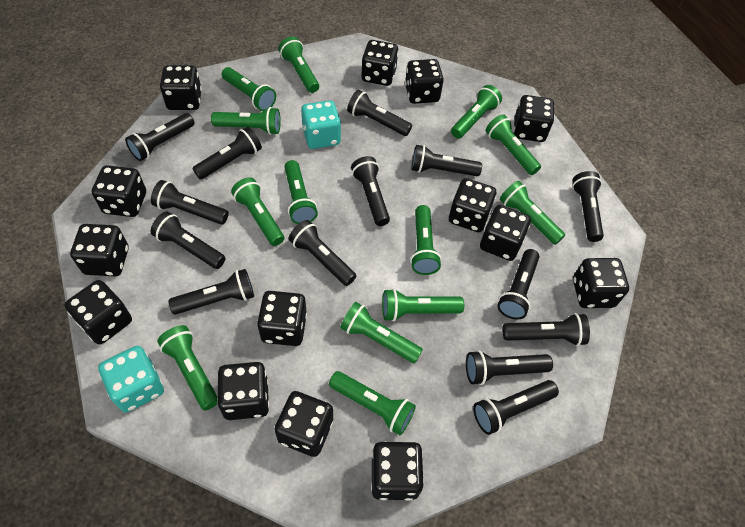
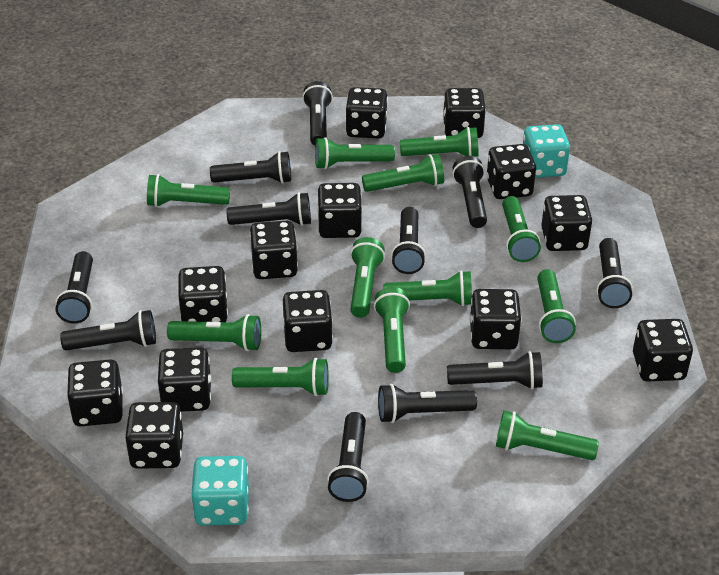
black dice: 14 -> 13
black flashlight: 14 -> 11
green flashlight: 13 -> 12

